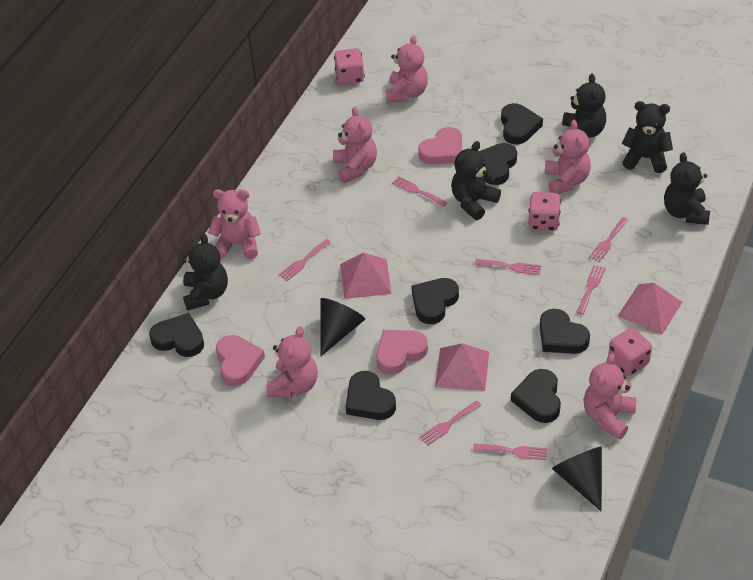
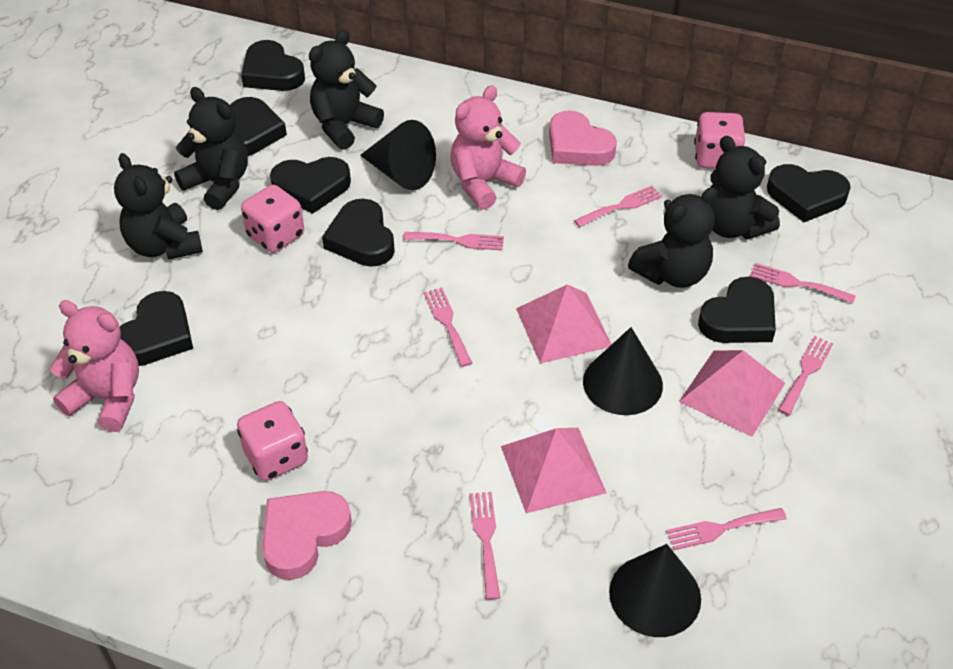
black cone: 2 -> 3
pink heart: 3 -> 2
pink teddy bear: 6 -> 2

